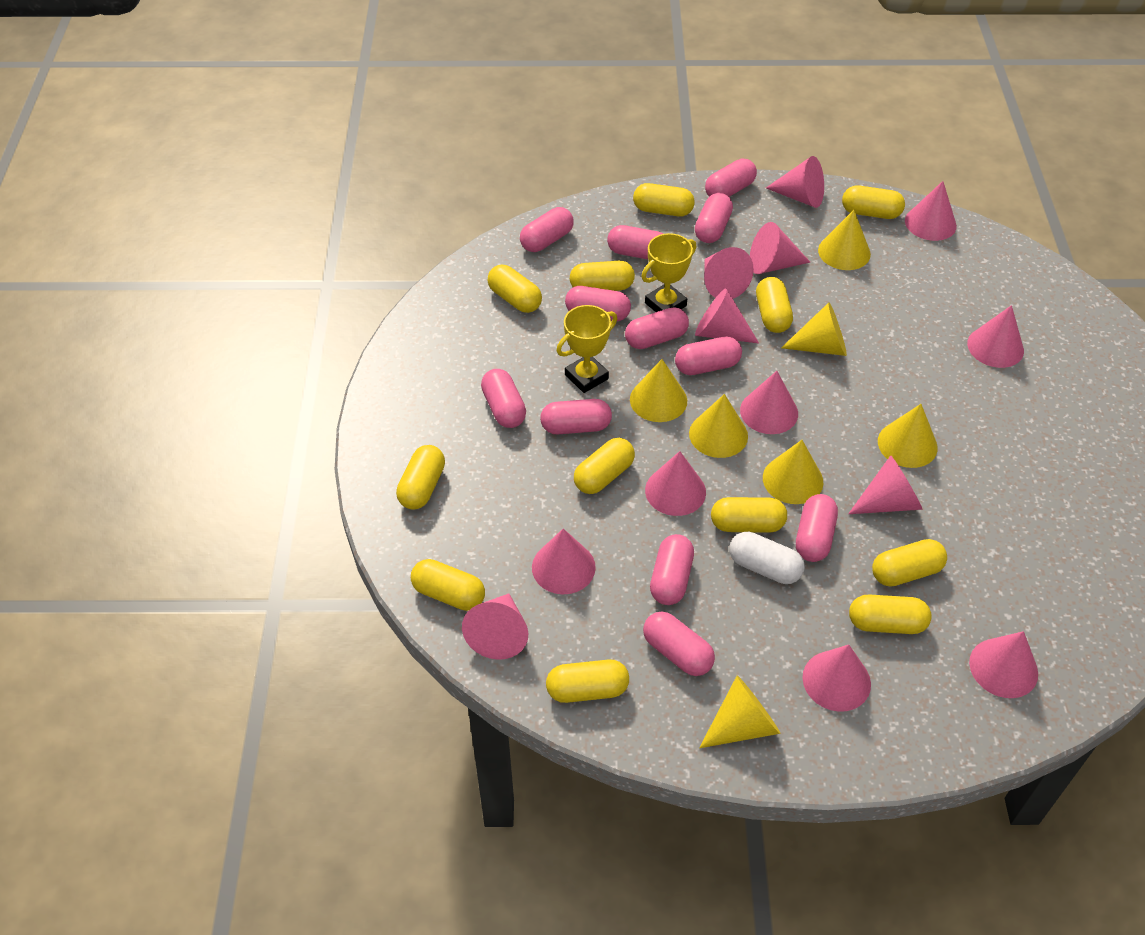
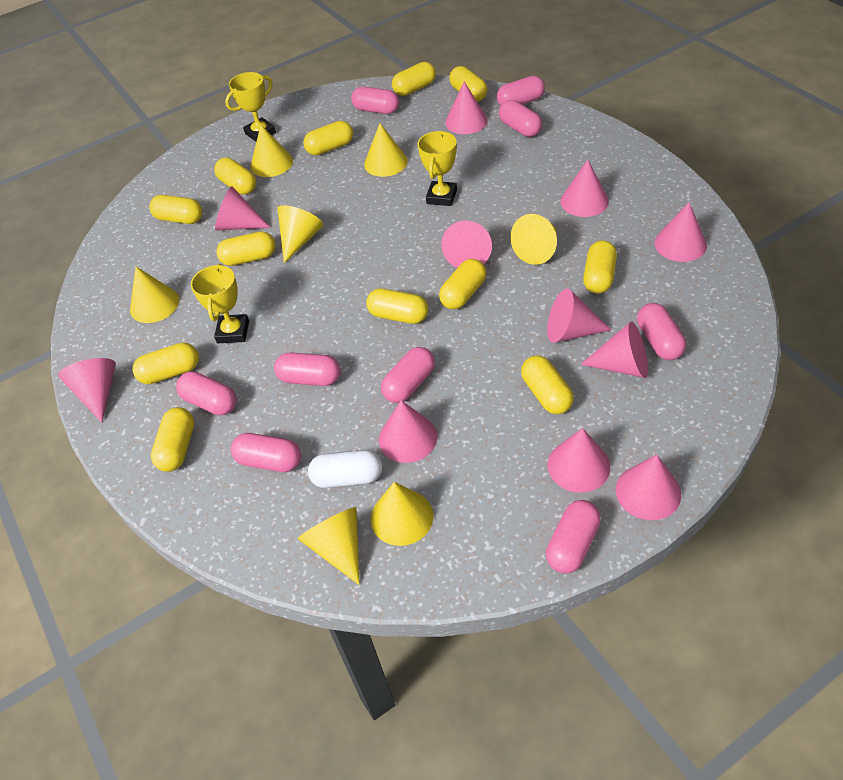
pink capsule: 12 -> 9
pink cone: 13 -> 11
yellow trophy: 2 -> 3

